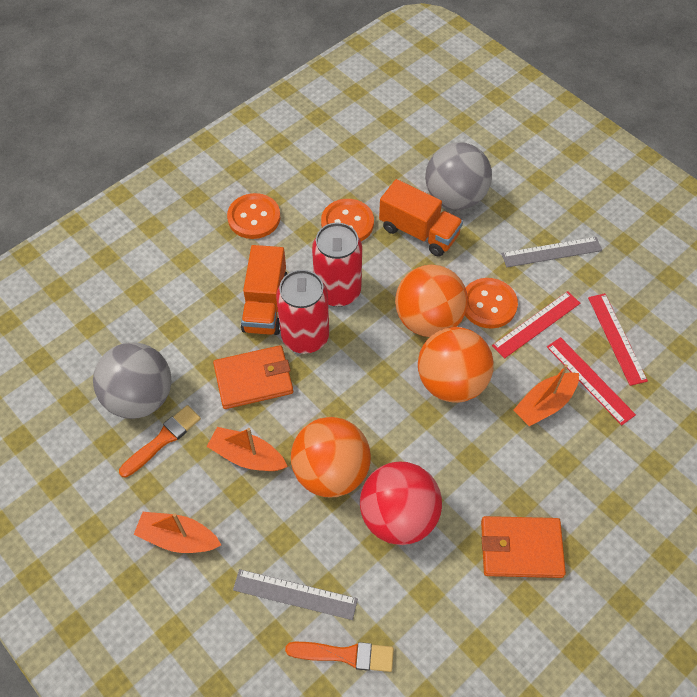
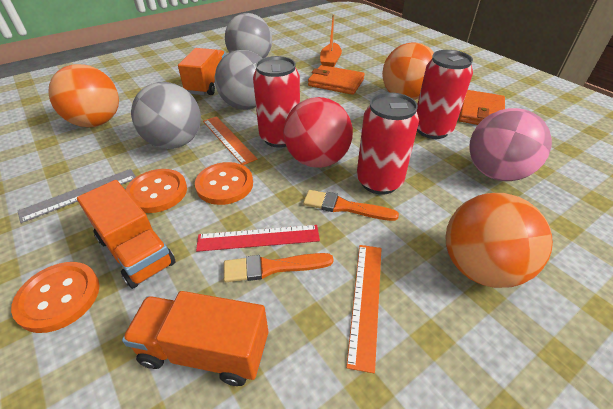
grey ball: 2 -> 3
grey ruler: 2 -> 1
orange boat: 3 -> 1
orange ruler: 0 -> 2
orange truck: 2 -> 3
pink ball: 0 -> 1
red can: 2 -> 3
red ruler: 3 -> 1

